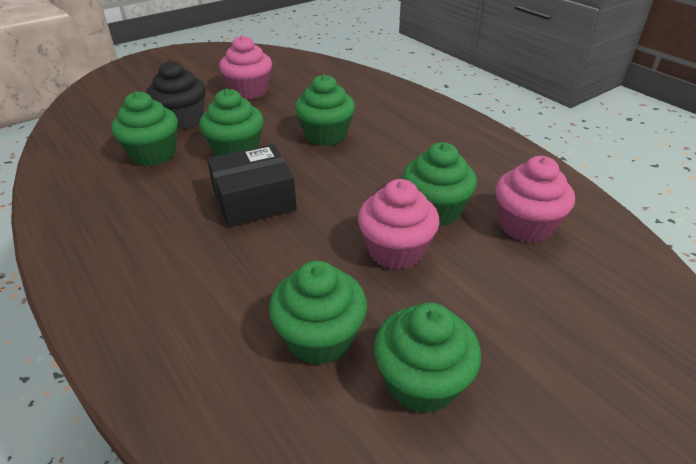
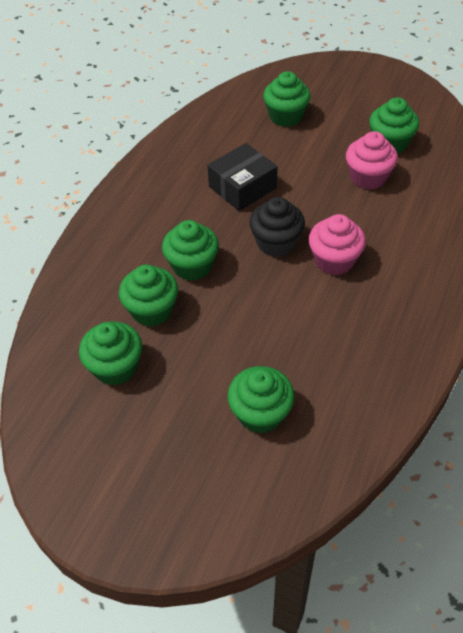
pink cupcake: 3 -> 2

